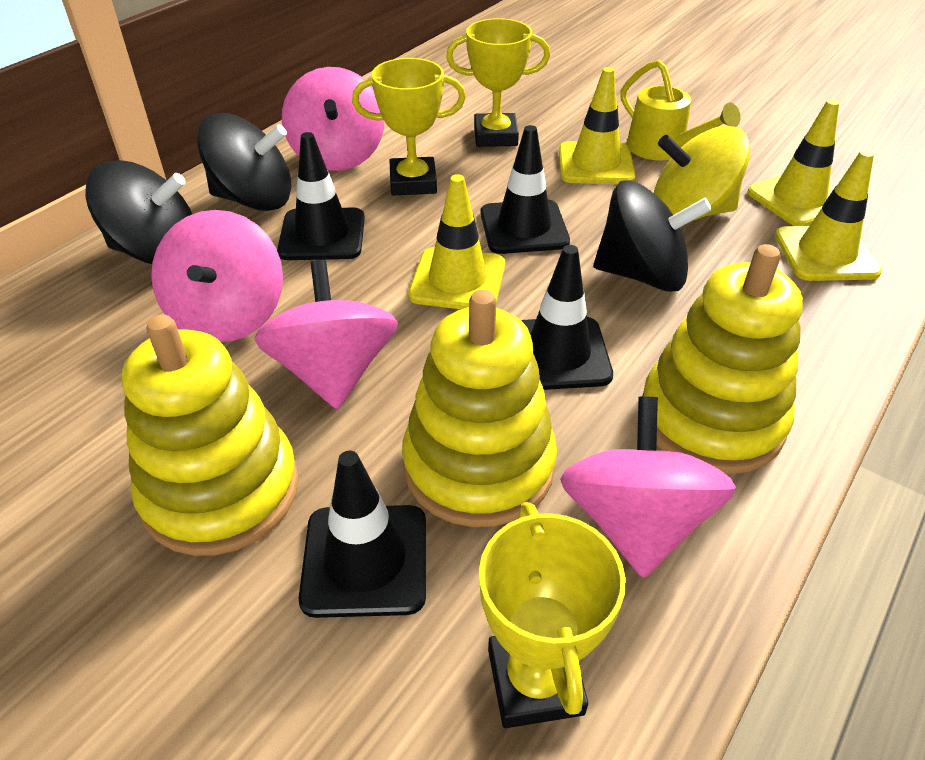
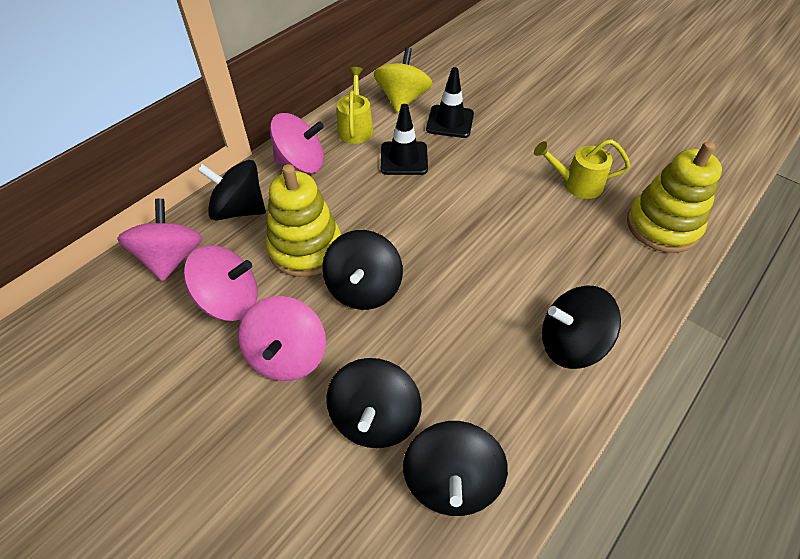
black spinning top: 3 -> 5
black traffic cone: 4 -> 2
yellow stacking toy: 3 -> 2
yellow traffic cone: 4 -> 0
yellow trophy: 3 -> 0
yellow watering can: 1 -> 2

